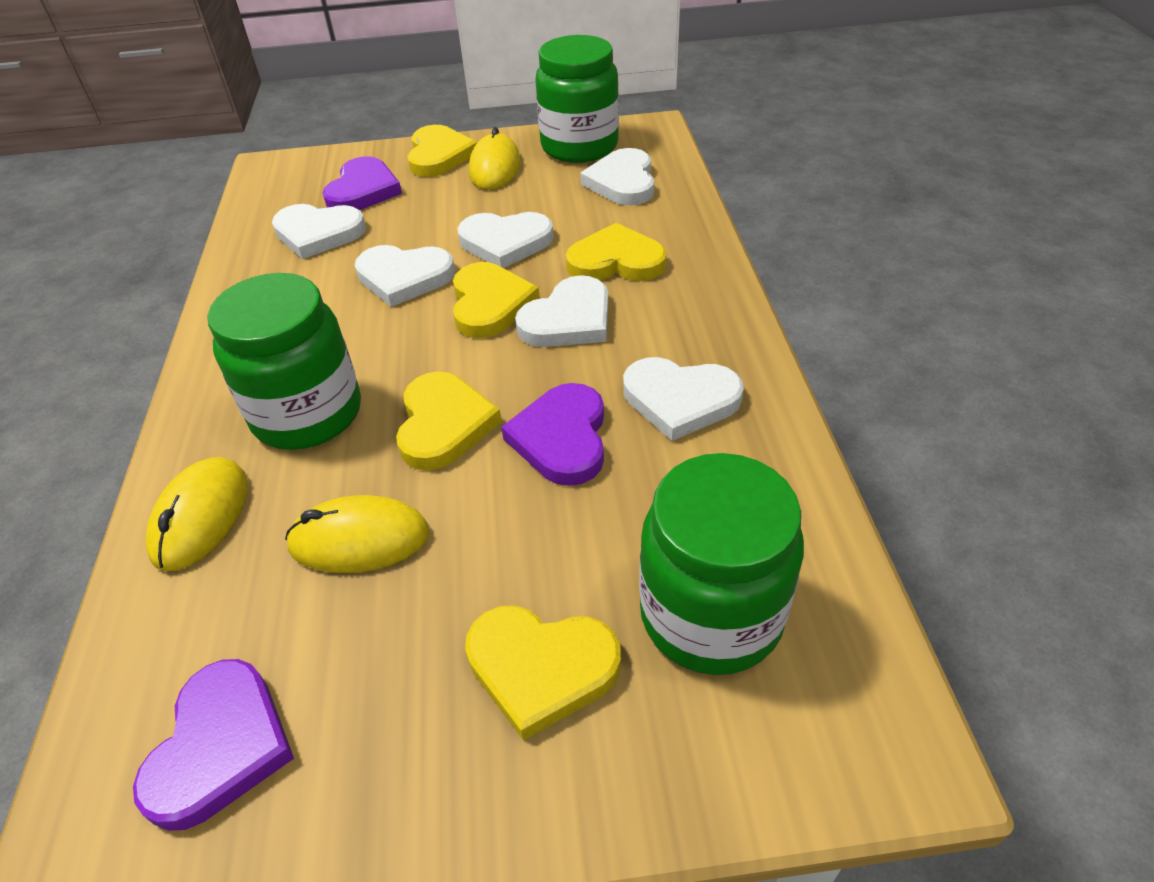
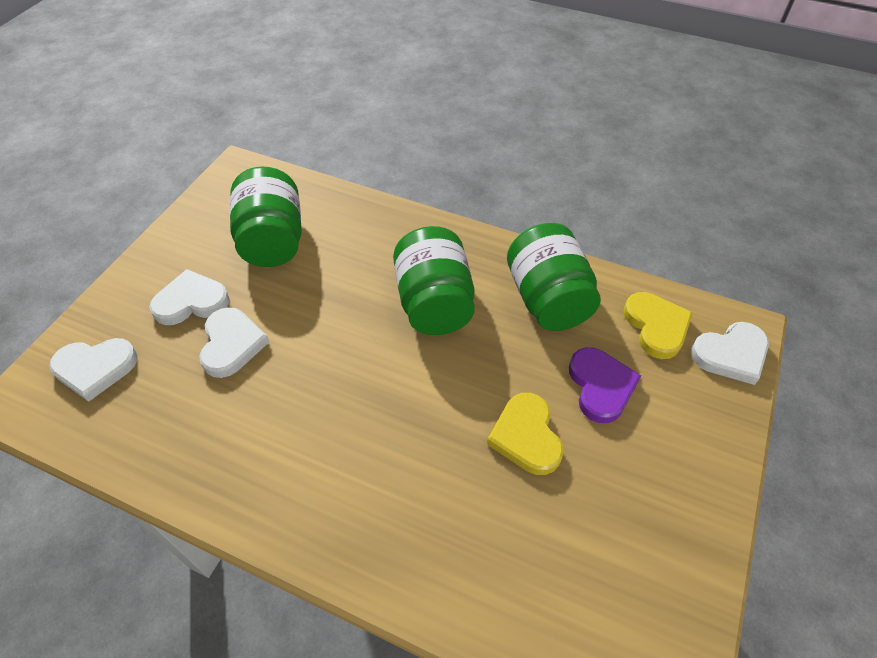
purple heart: 3 -> 1
white heart: 6 -> 4
yellow heart: 5 -> 2
yellow mouse: 3 -> 0

